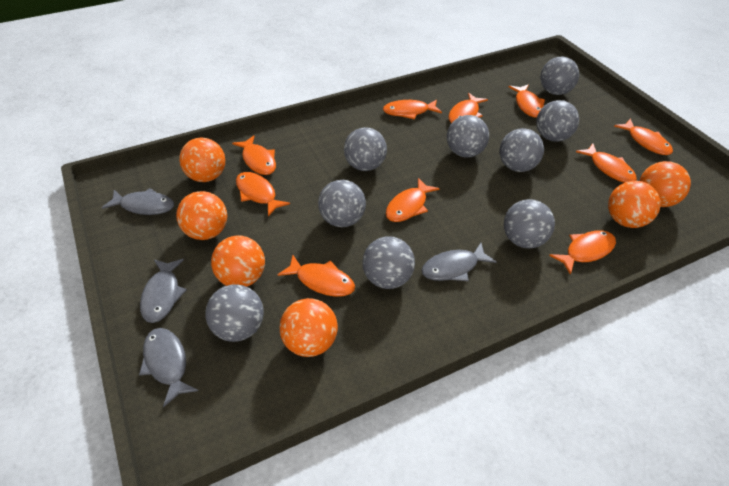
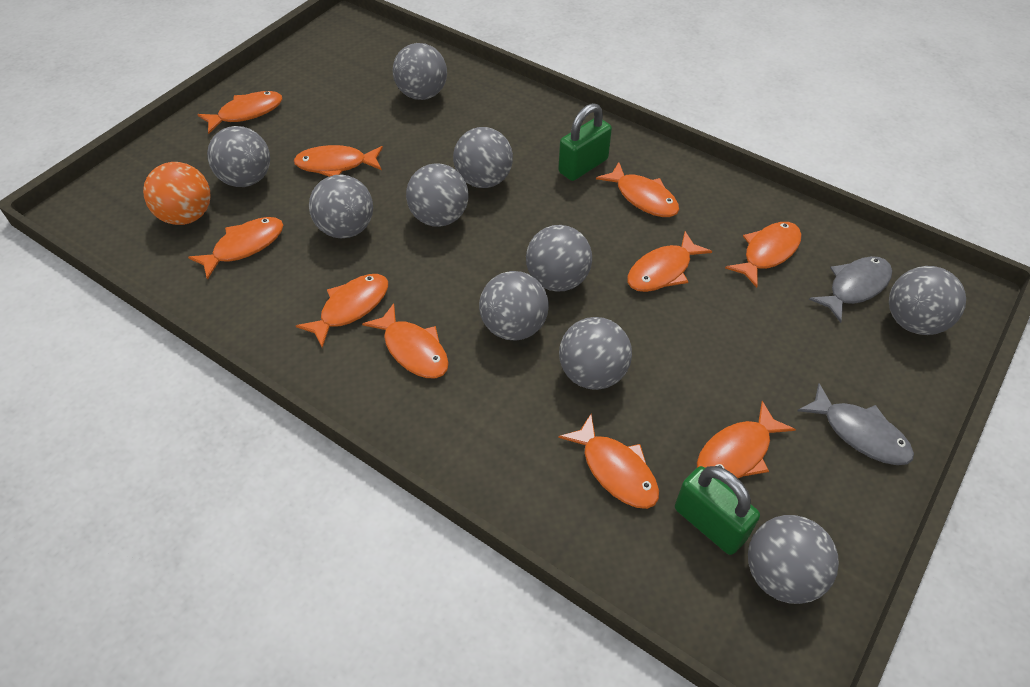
green padlock: 0 -> 2
grey ball: 9 -> 10
grey fish: 4 -> 2
orange ball: 6 -> 1

